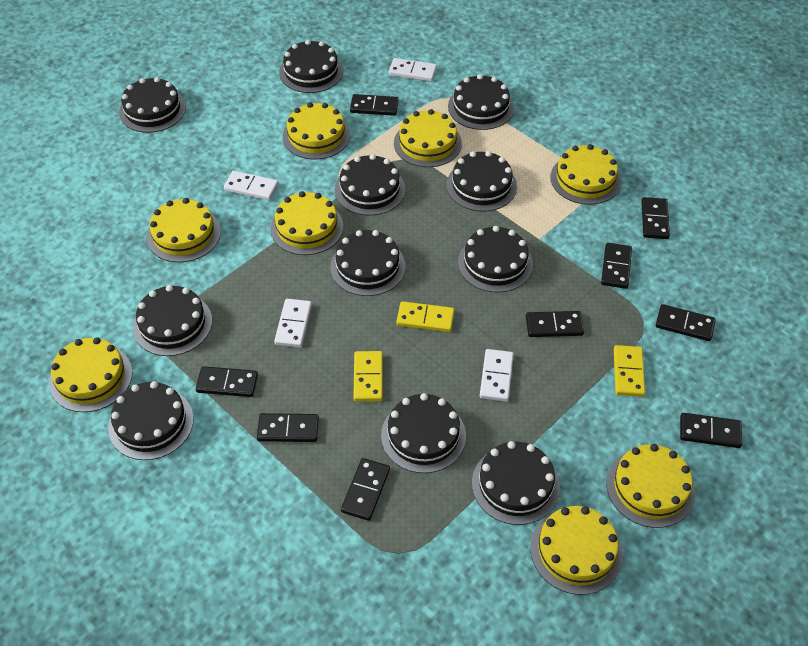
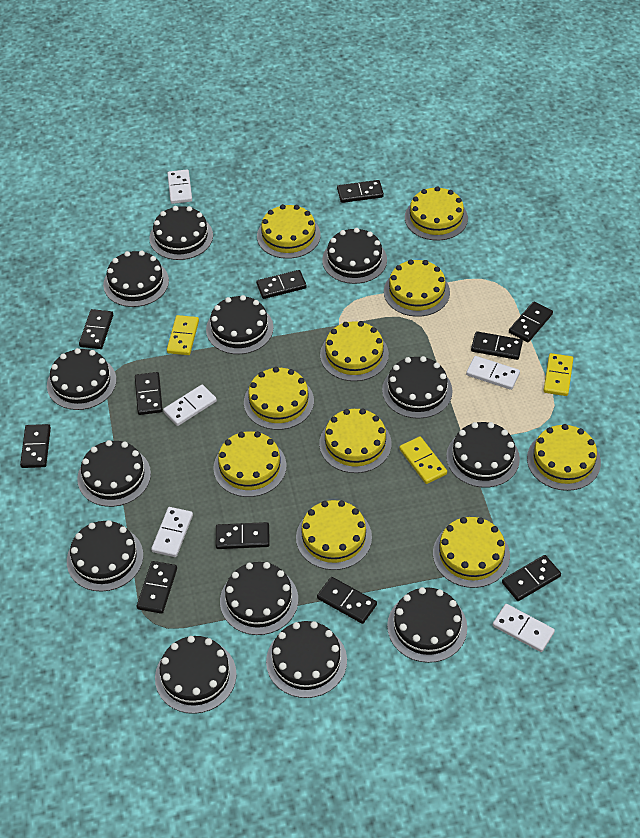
black cake: 11 -> 13
black domino: 9 -> 11
white domino: 4 -> 5
yellow cake: 8 -> 10

